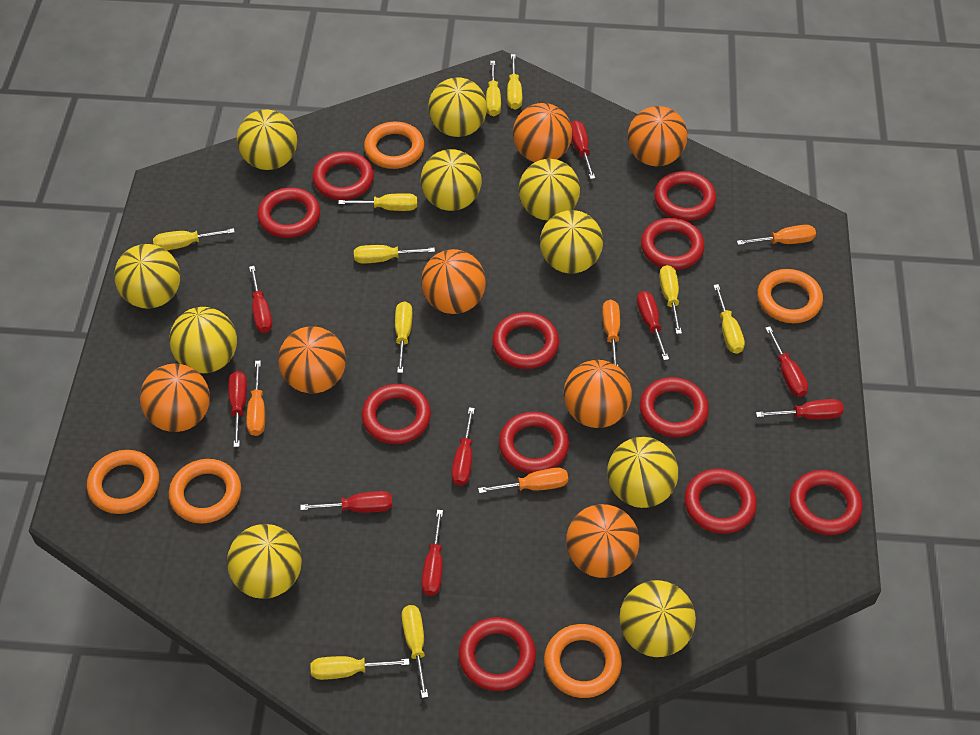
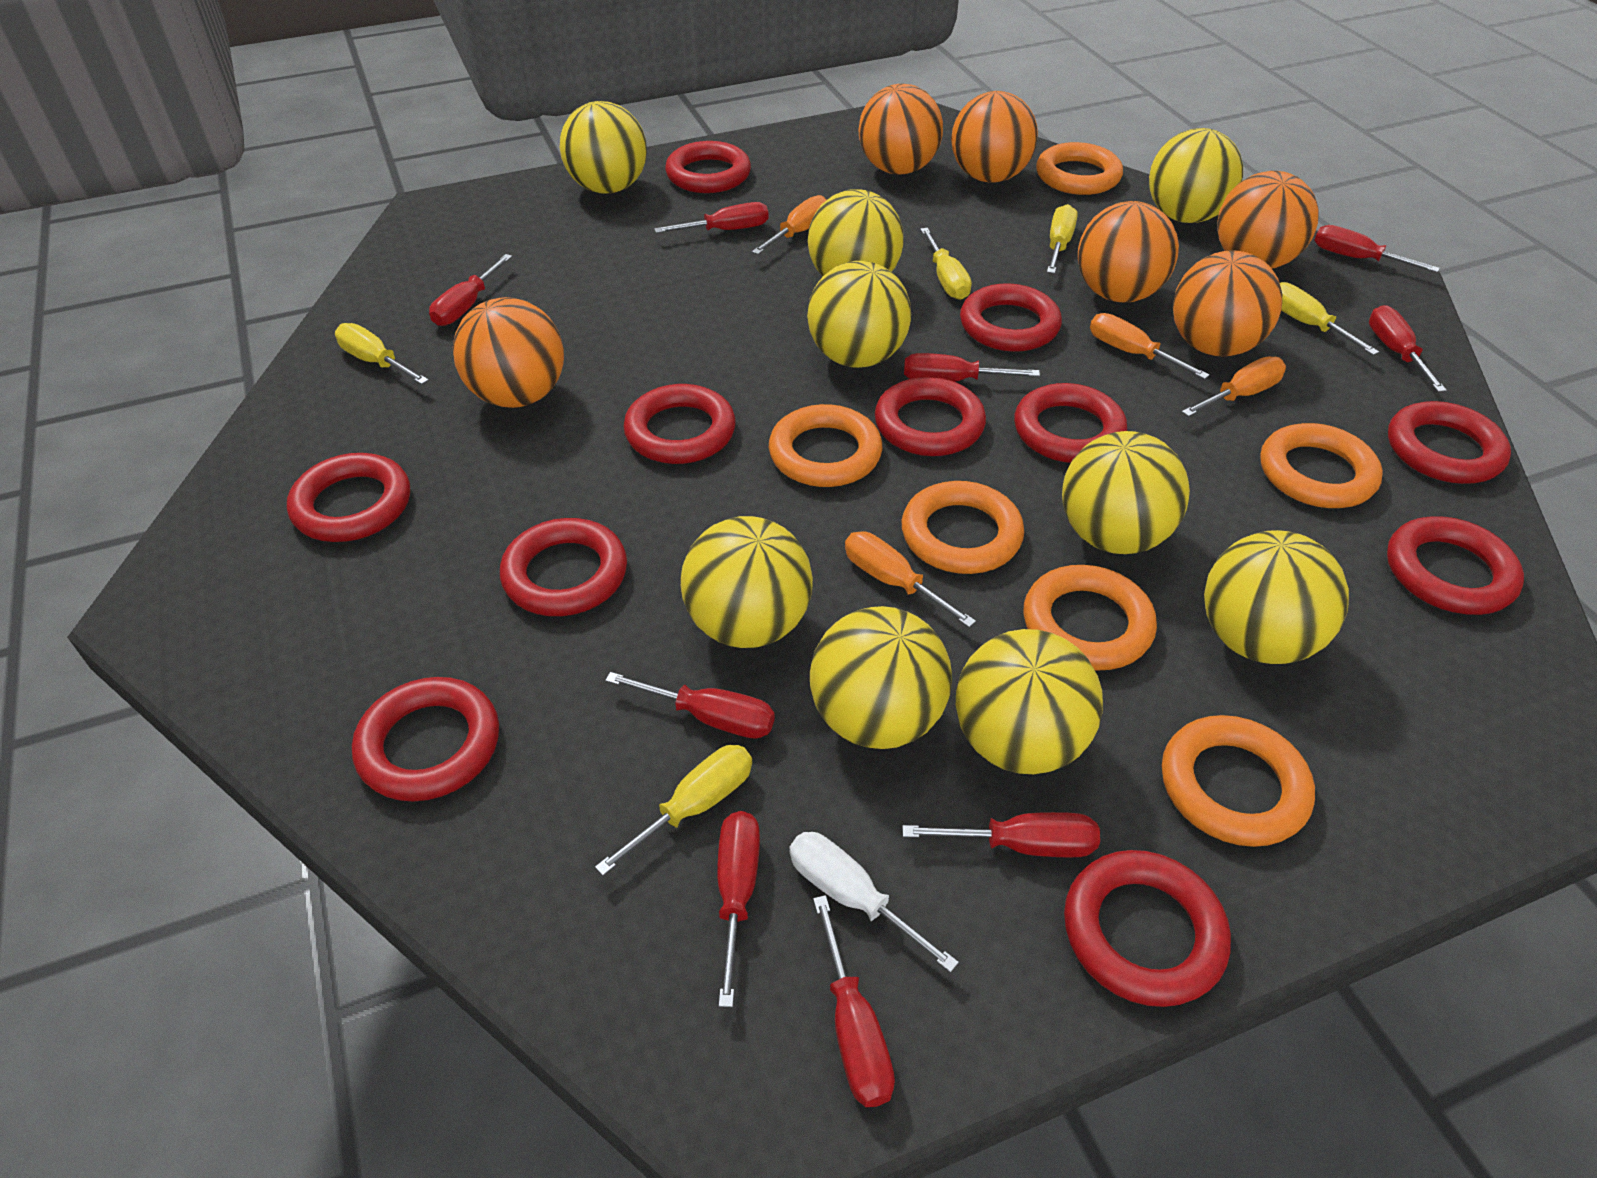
orange ball: 7 -> 6
orange ring: 5 -> 6
white screwdriver: 0 -> 1
yellow ball: 10 -> 9
yellow screwdriver: 10 -> 5

